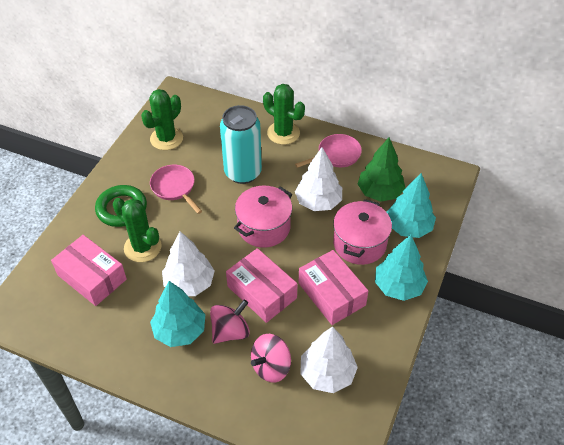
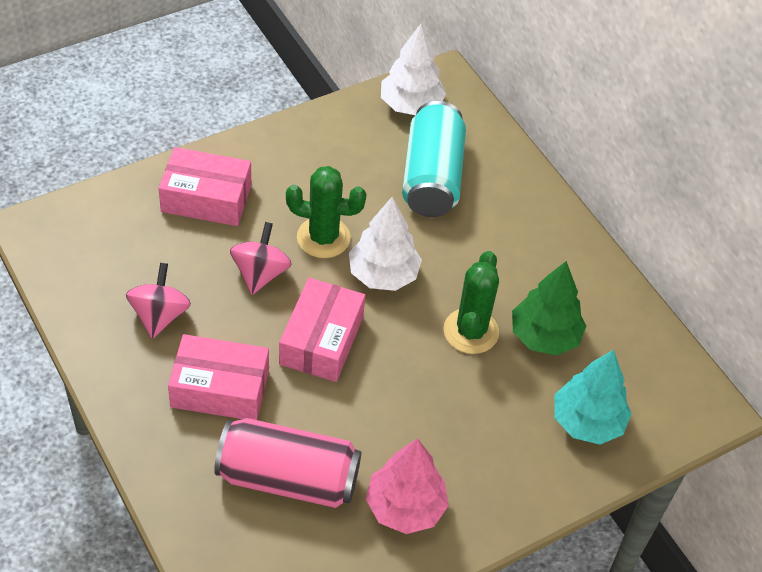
green cactus: 3 -> 2
green ring: 1 -> 0
pink can: 0 -> 1
pink pan: 2 -> 0
pink pot: 2 -> 0
pink tree: 0 -> 1
turquoise tree: 3 -> 1
white tree: 3 -> 2

